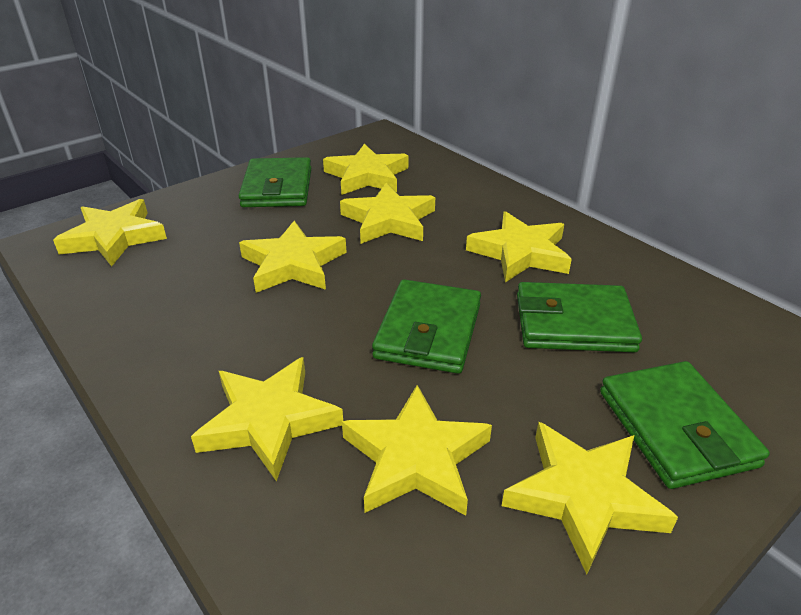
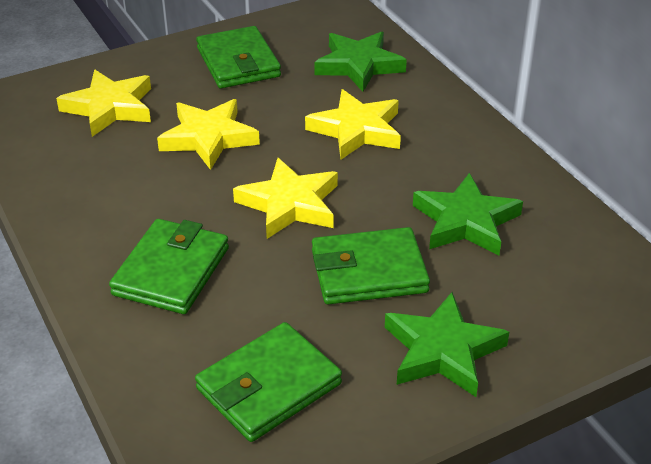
green star: 0 -> 3
yellow star: 8 -> 4

